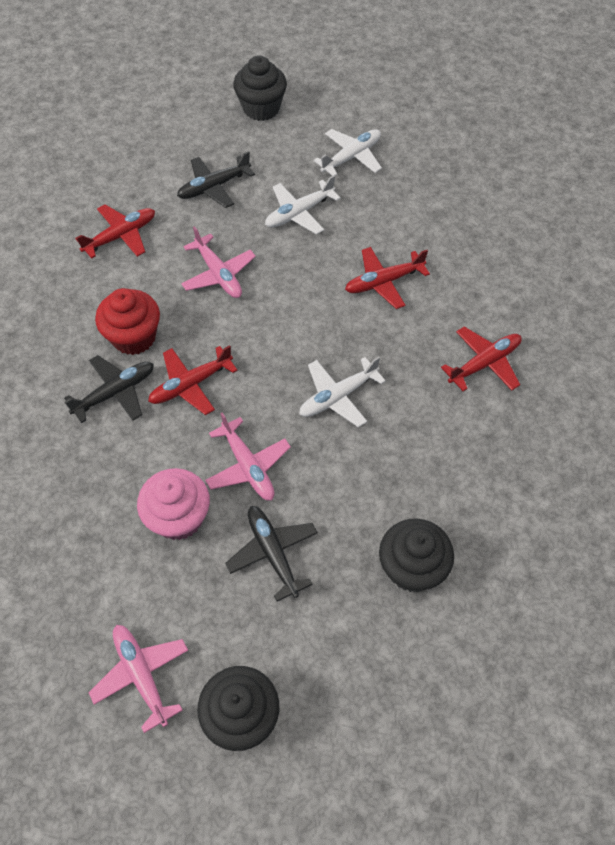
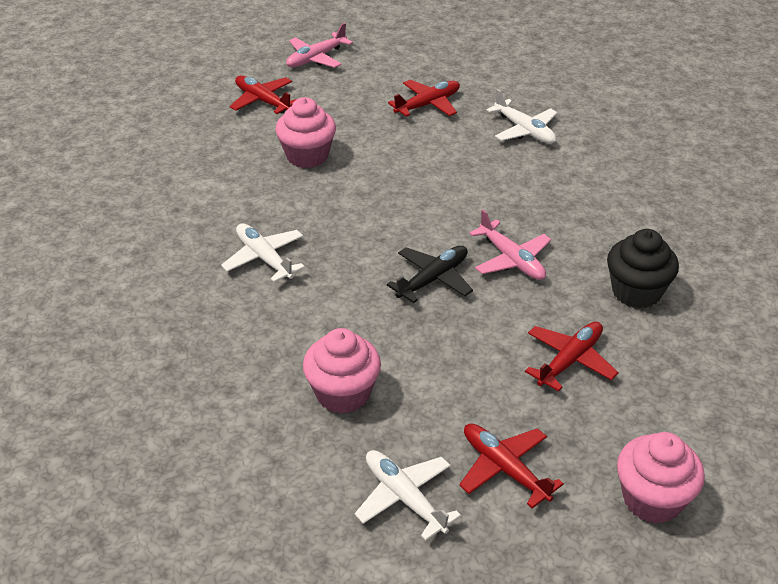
black cupcake: 3 -> 1
black plane: 3 -> 1
pink cupcake: 1 -> 3
pink plane: 3 -> 2
red cupcake: 1 -> 0

